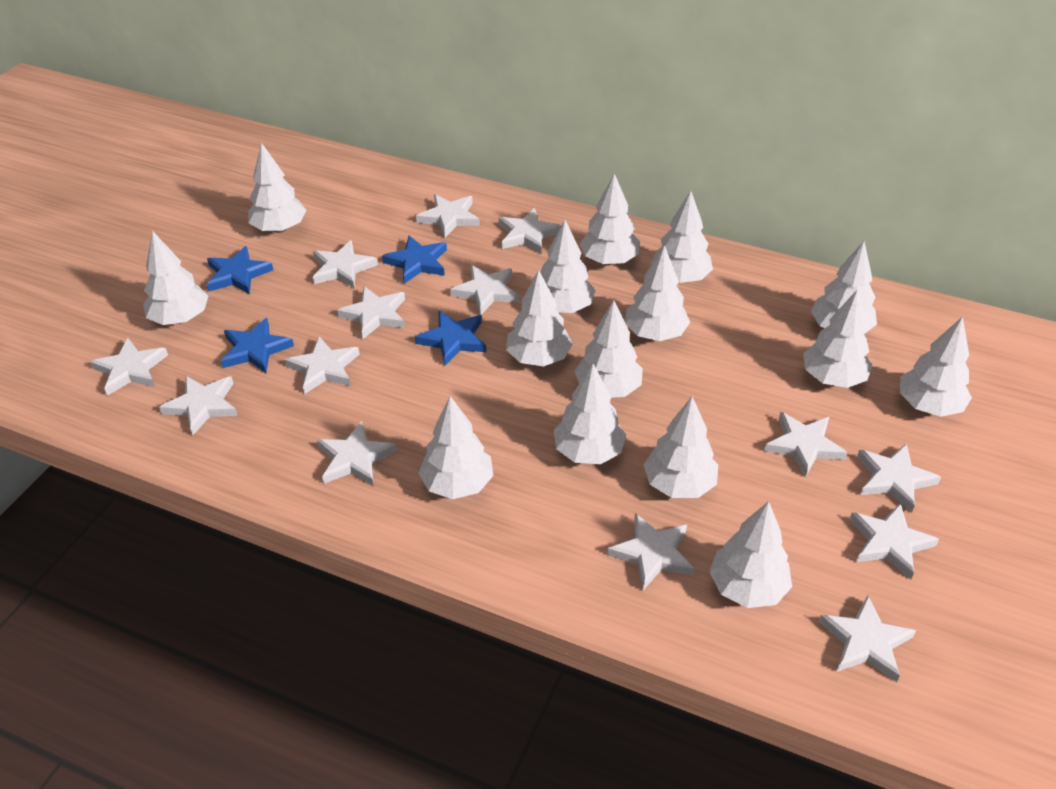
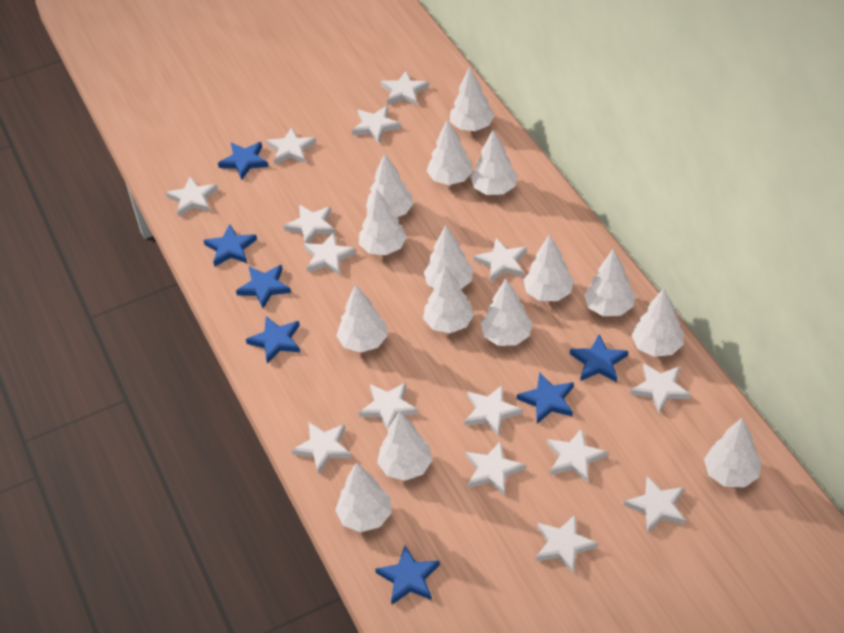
blue star: 4 -> 7
white star: 14 -> 15

